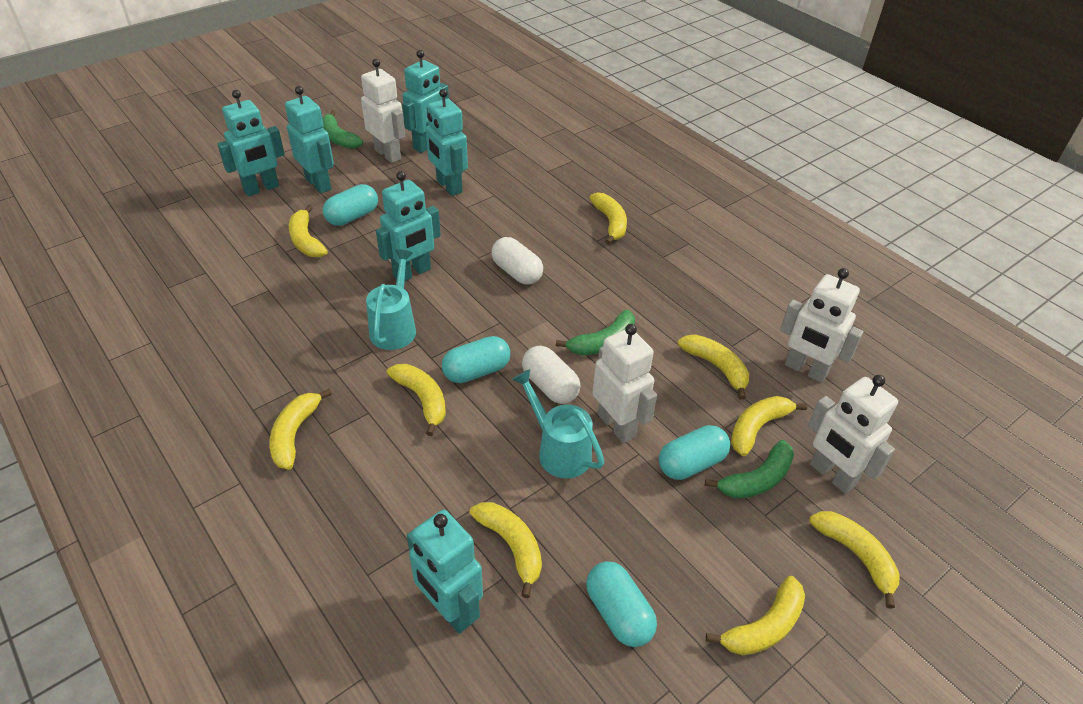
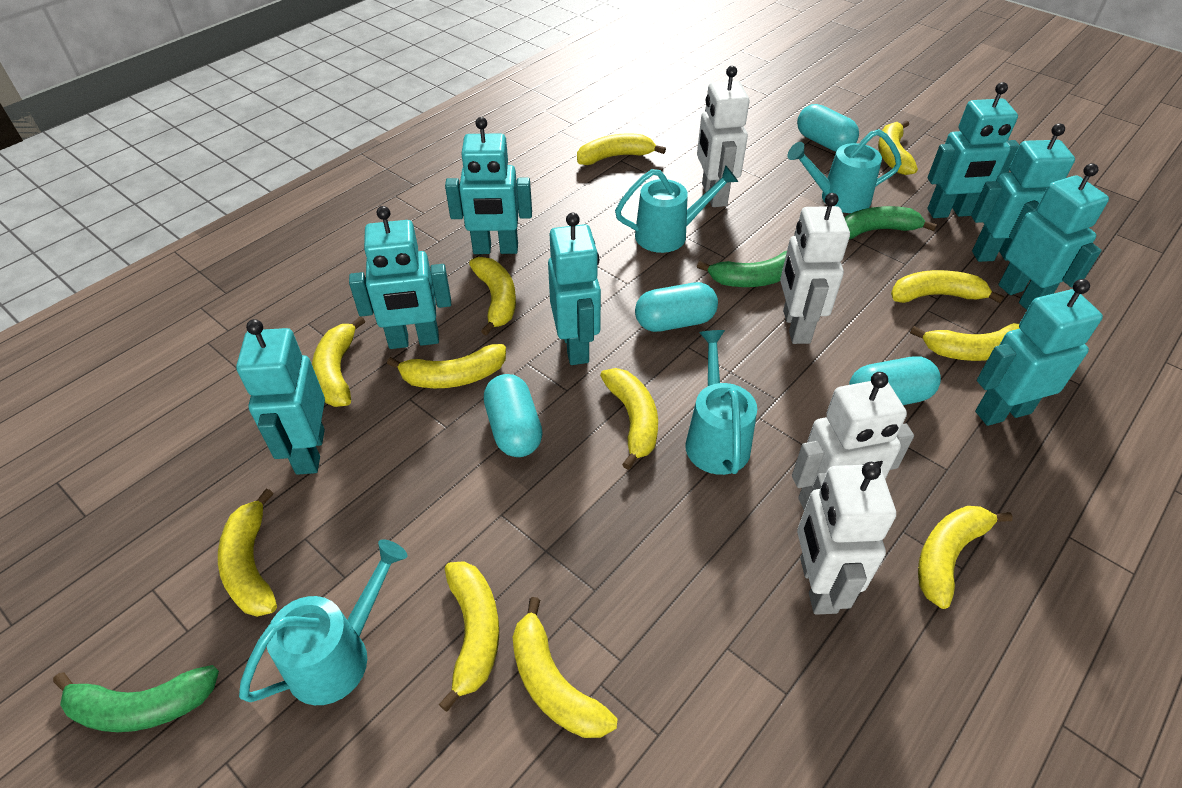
turquoise robot: 6 -> 8
turquoise watering can: 2 -> 4
white capsule: 2 -> 0
yellow banana: 9 -> 12

